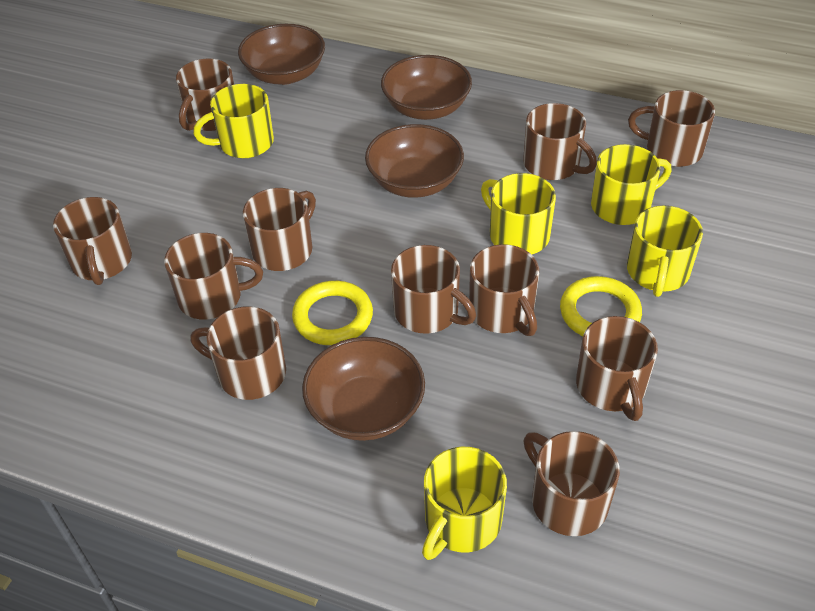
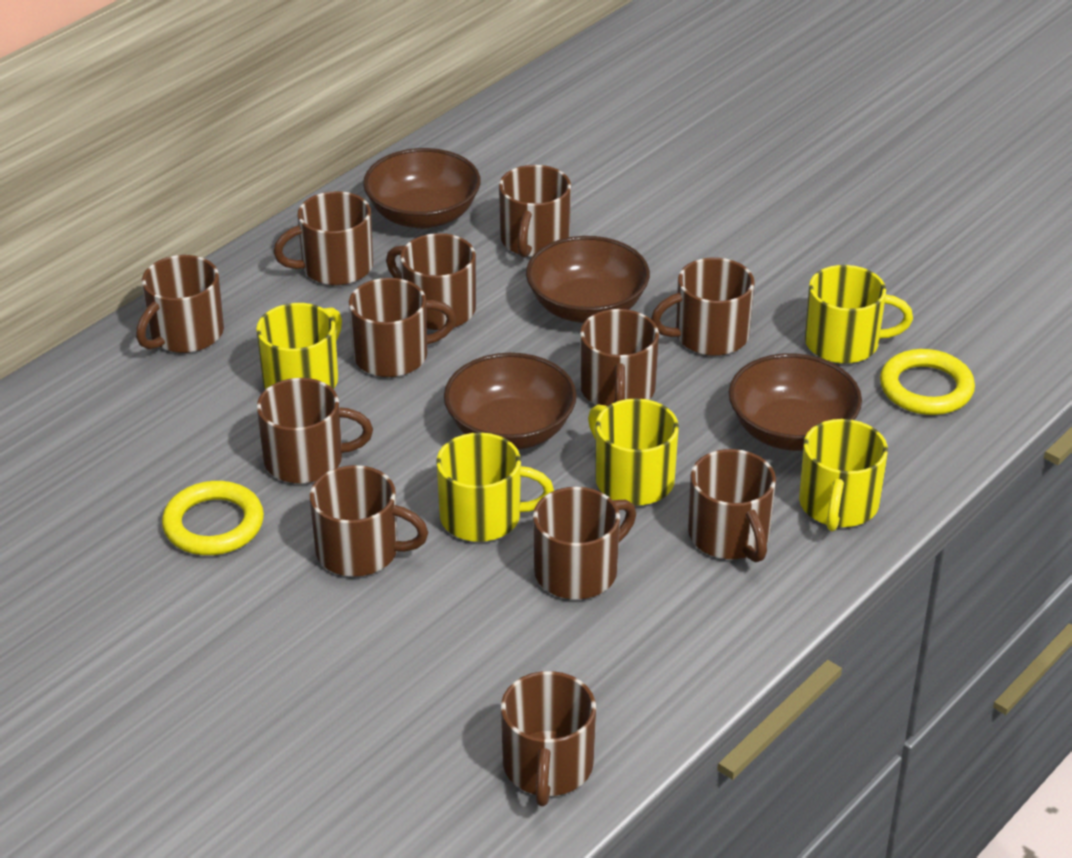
brown mug: 11 -> 12

